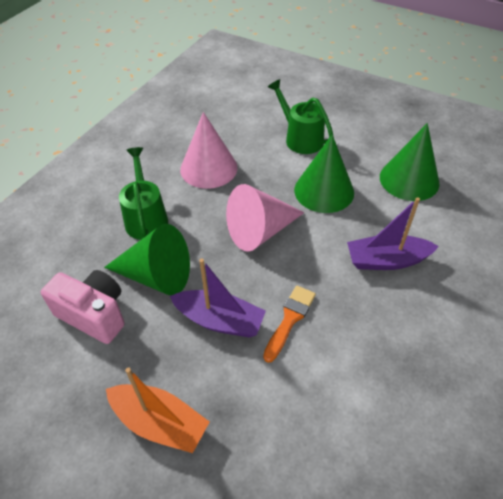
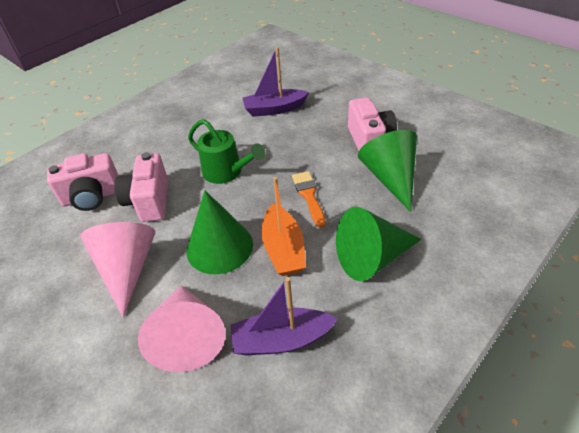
green watering can: 2 -> 1
pink camera: 1 -> 3

